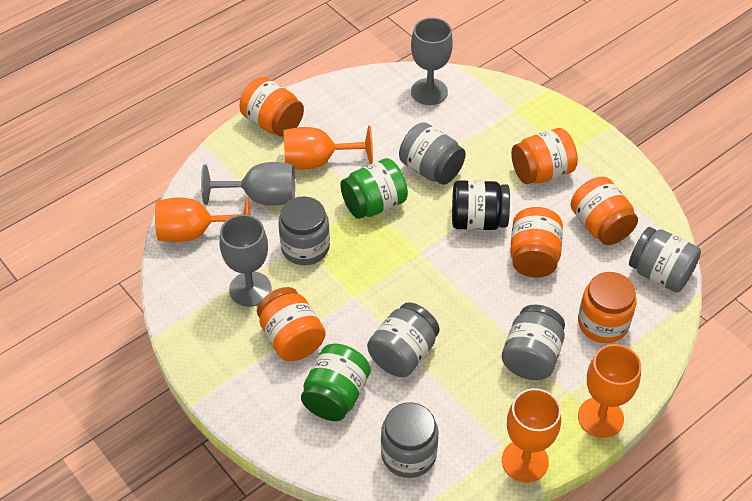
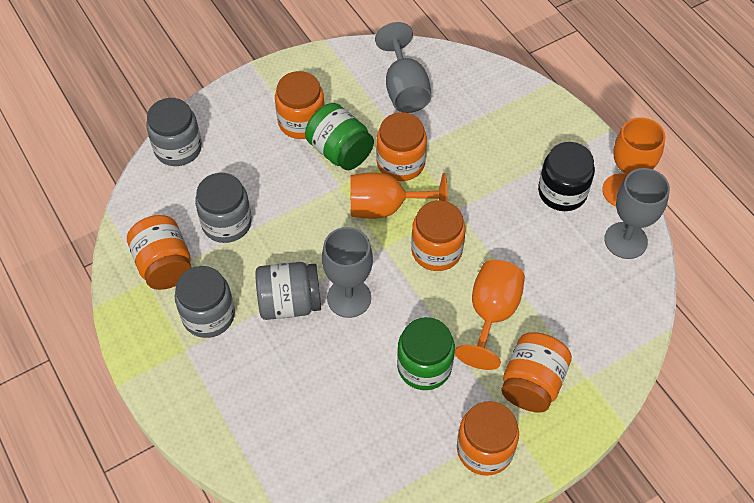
grey jar: 6 -> 4
orange goblet: 4 -> 3

